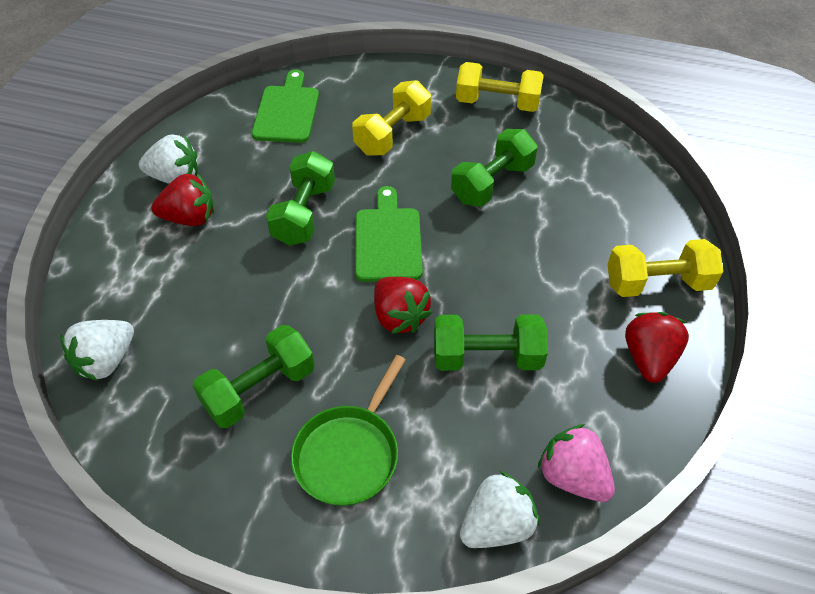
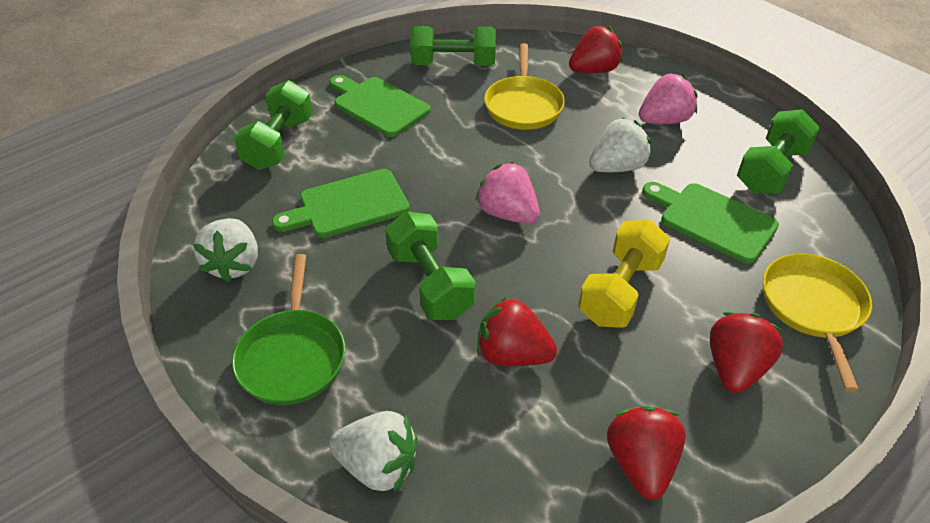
green cutting board: 2 -> 3
pink strawberry: 1 -> 2
red strawberry: 3 -> 4
yellow dumbbell: 3 -> 1
yellow pan: 0 -> 2

